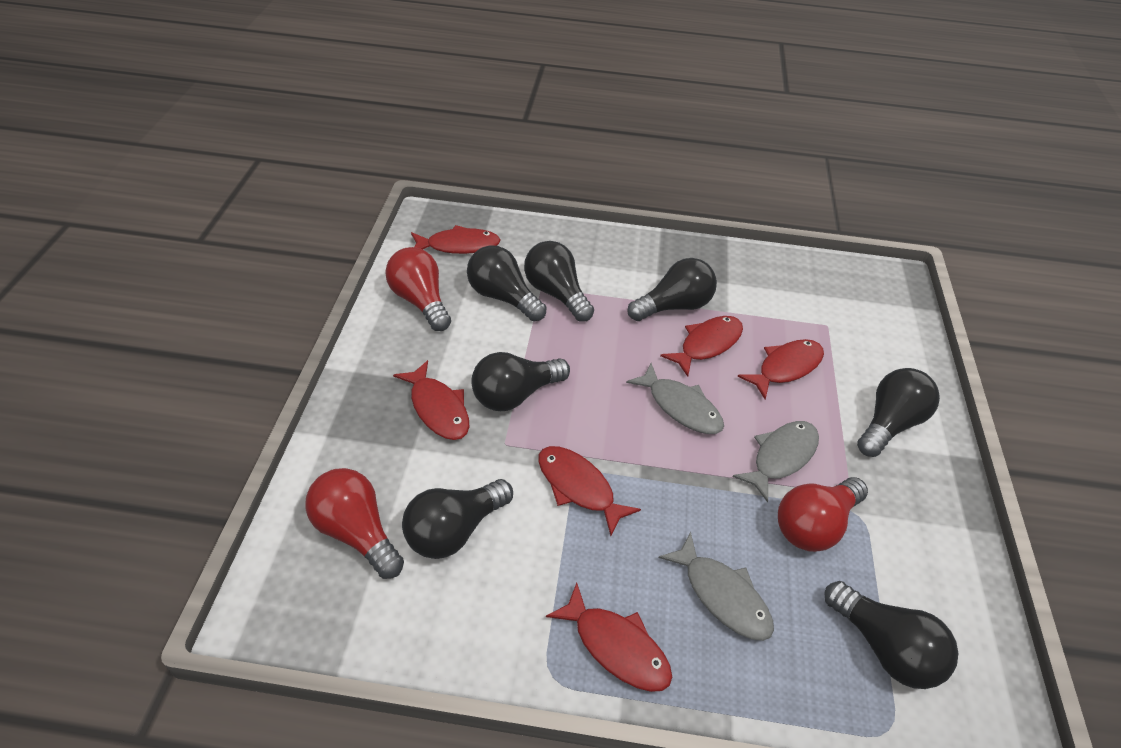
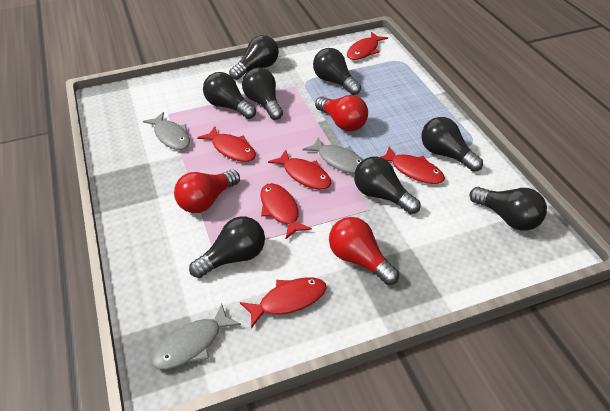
black light bulb: 7 -> 8

